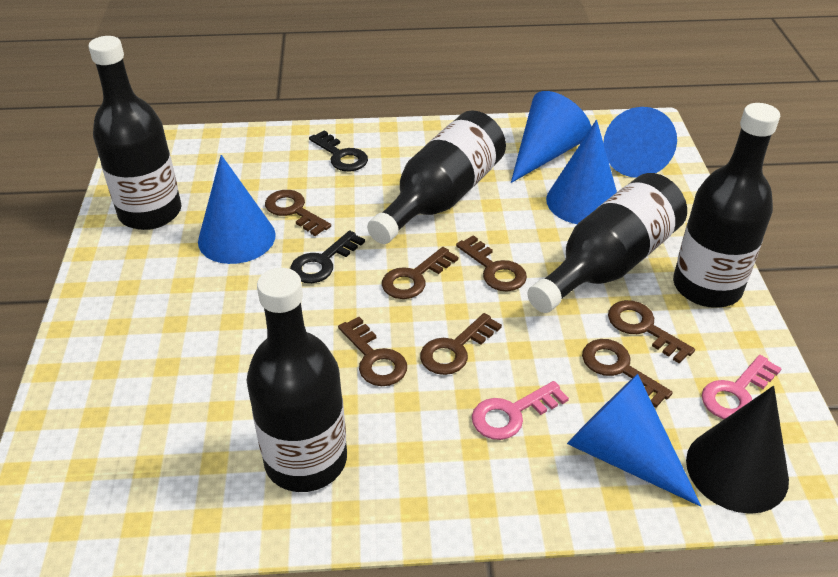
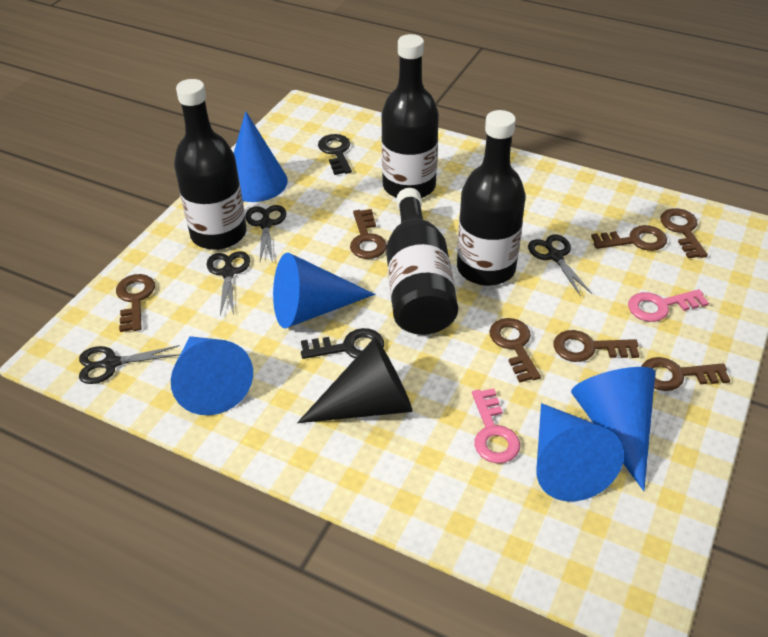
black bottle: 5 -> 4
black scissors: 0 -> 4

